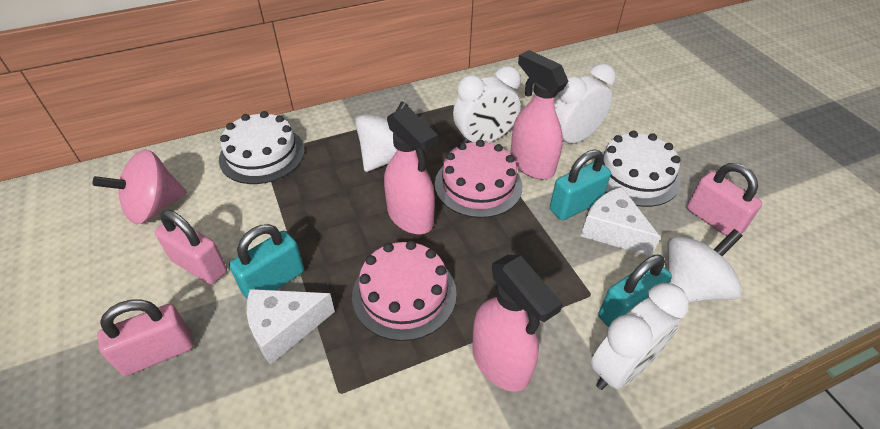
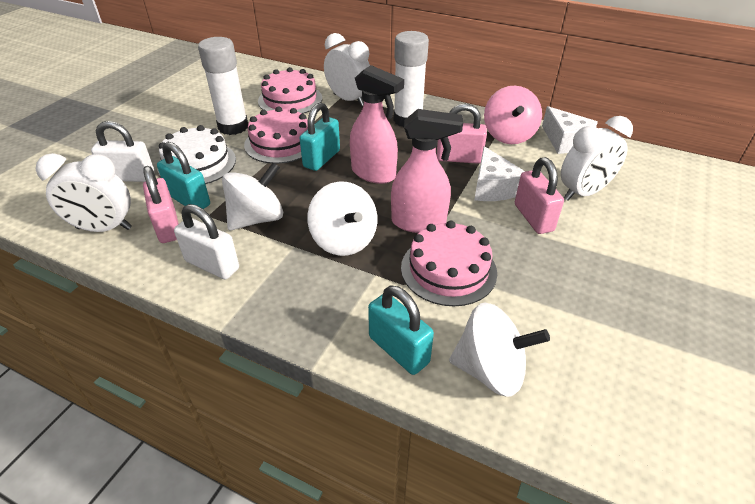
pink cake: 2 -> 3
pink spray bottle: 3 -> 2
white cake: 2 -> 1
white glue stick: 0 -> 2
white padlock: 0 -> 2
white spinning top: 2 -> 3

